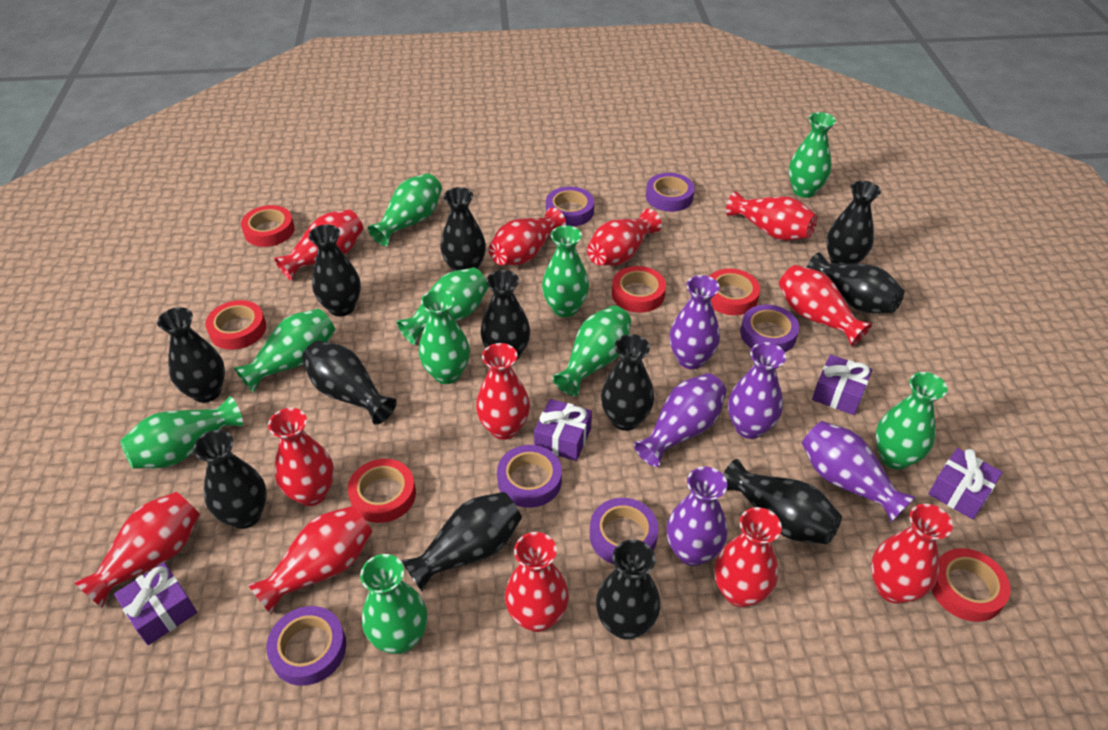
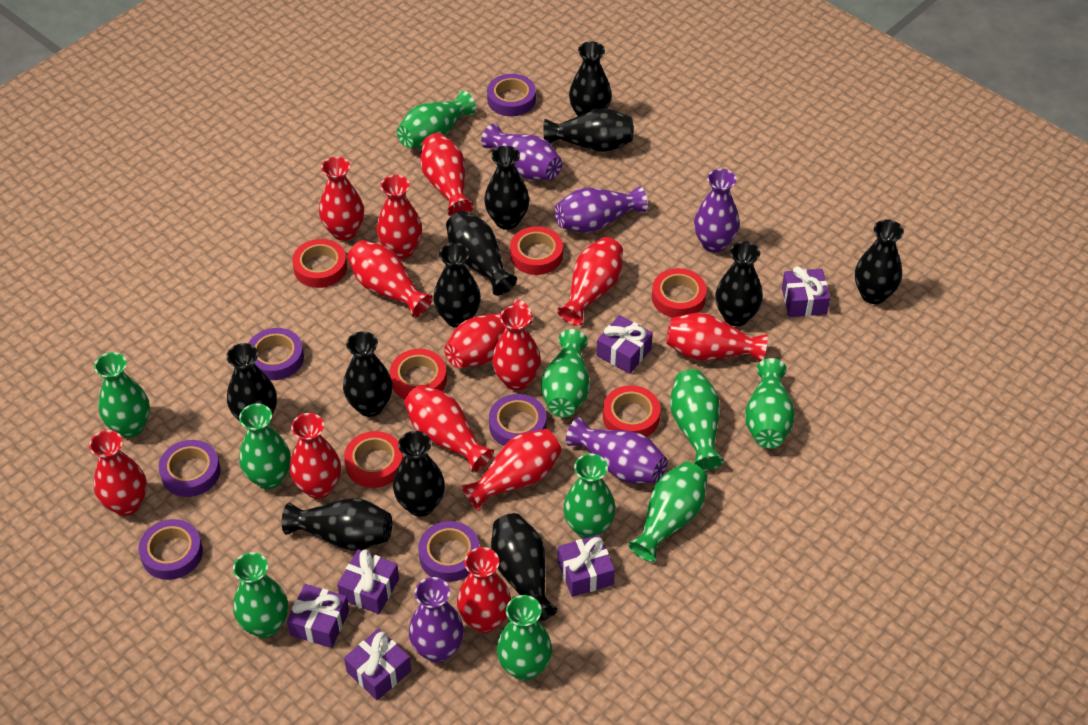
purple gift: 4 -> 6
red vase: 12 -> 13

